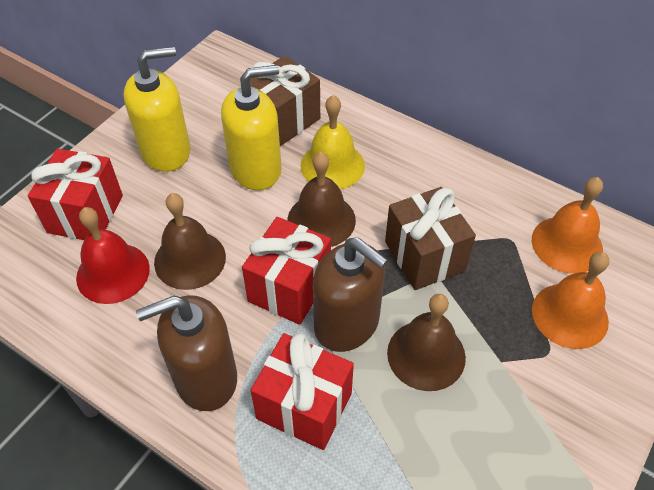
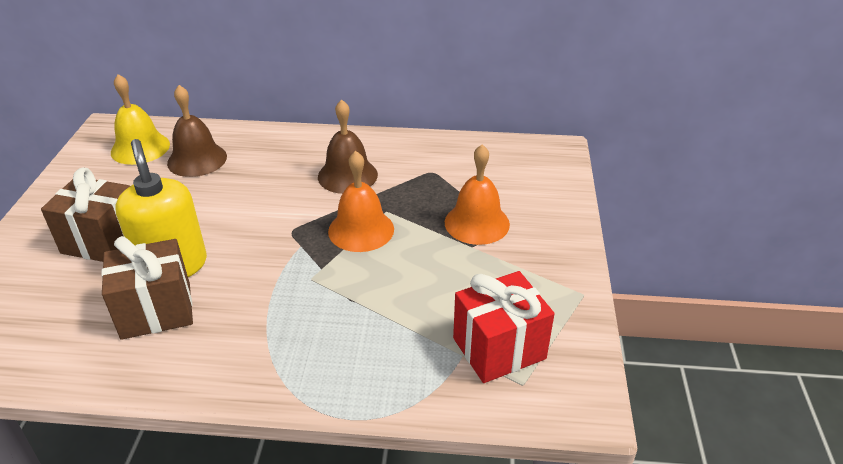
brown bell: 3 -> 2
brown soap dispenser: 2 -> 0
red bell: 1 -> 0
red gift: 3 -> 1
yellow soap dispenser: 2 -> 1

